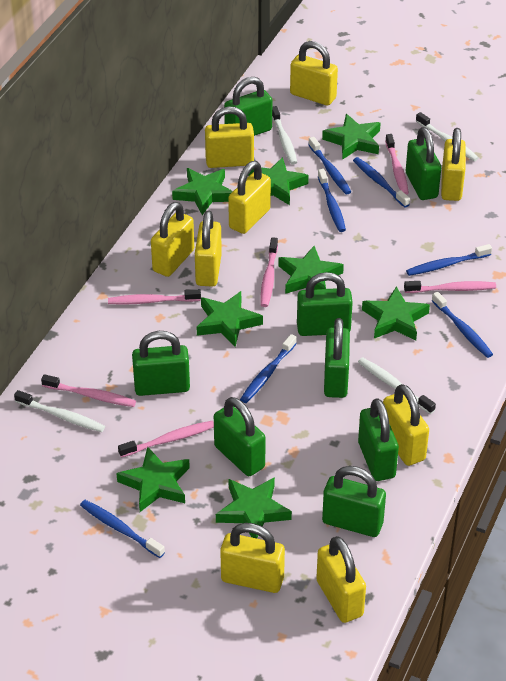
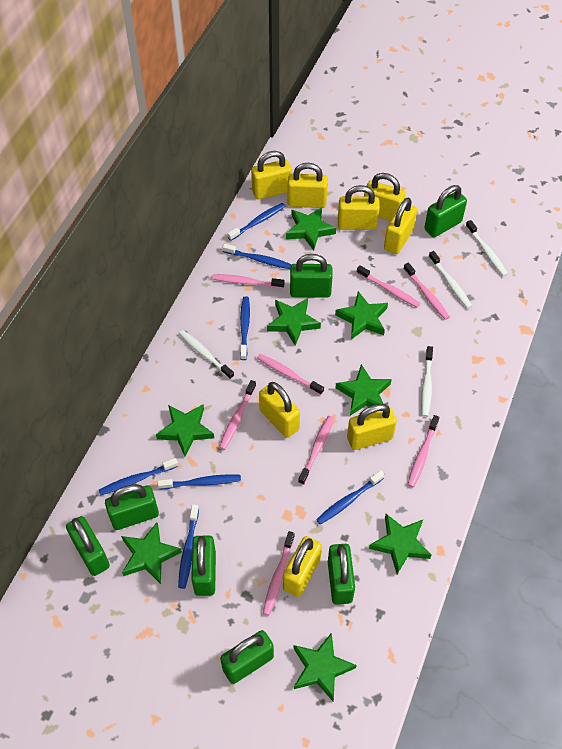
green padlock: 8 -> 7
pink toothbrush: 6 -> 8
yellow padlock: 9 -> 8

